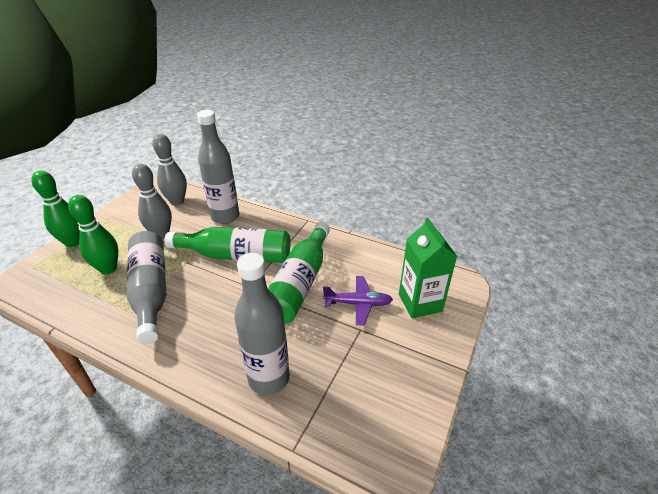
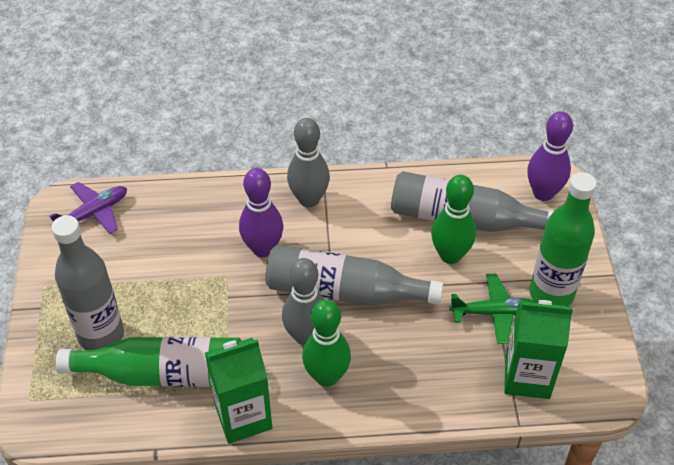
green carton: 1 -> 2
green plane: 0 -> 1
purple bowling pin: 0 -> 2

